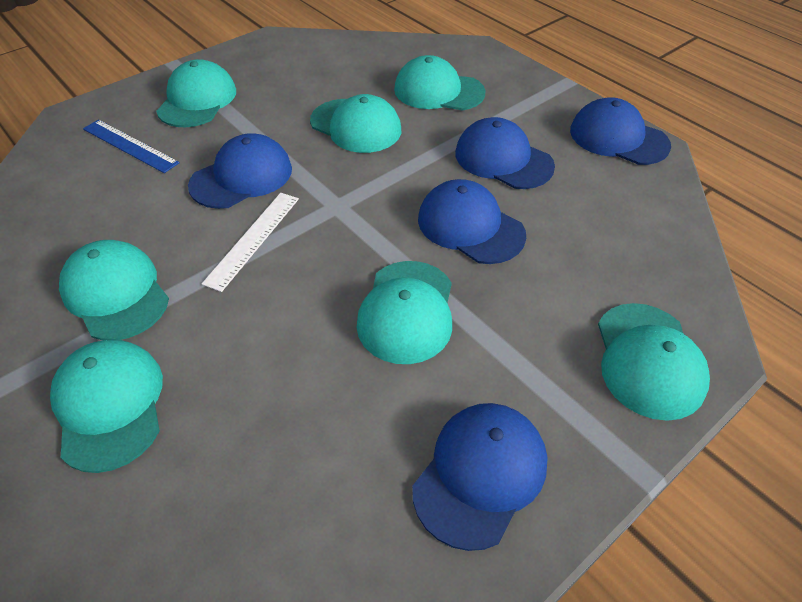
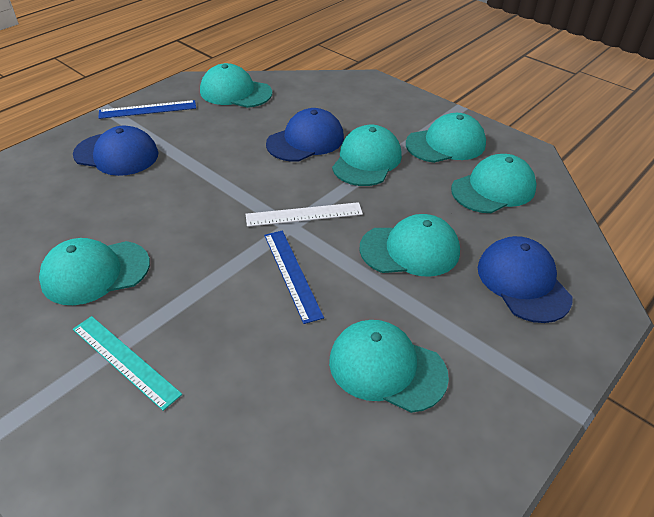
blue cap: 5 -> 3
blue ruler: 1 -> 2
turquoise ruler: 0 -> 1

